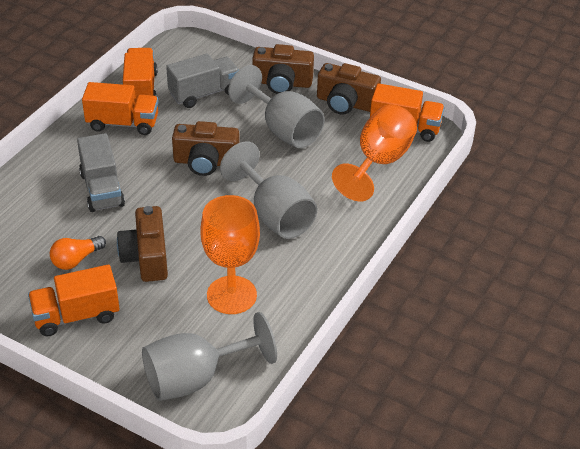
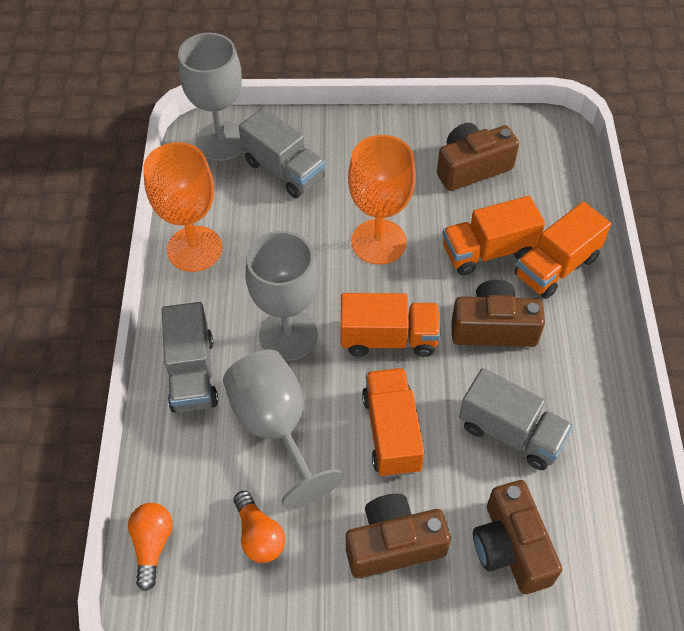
grey truck: 2 -> 3
orange light bulb: 1 -> 2

